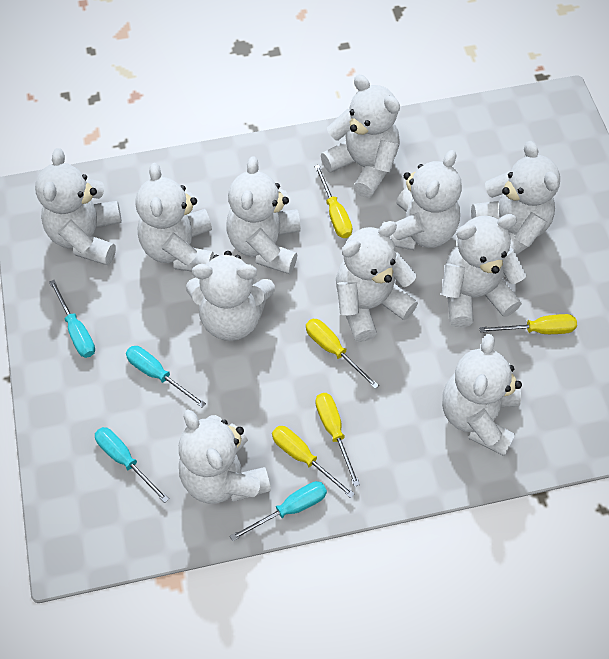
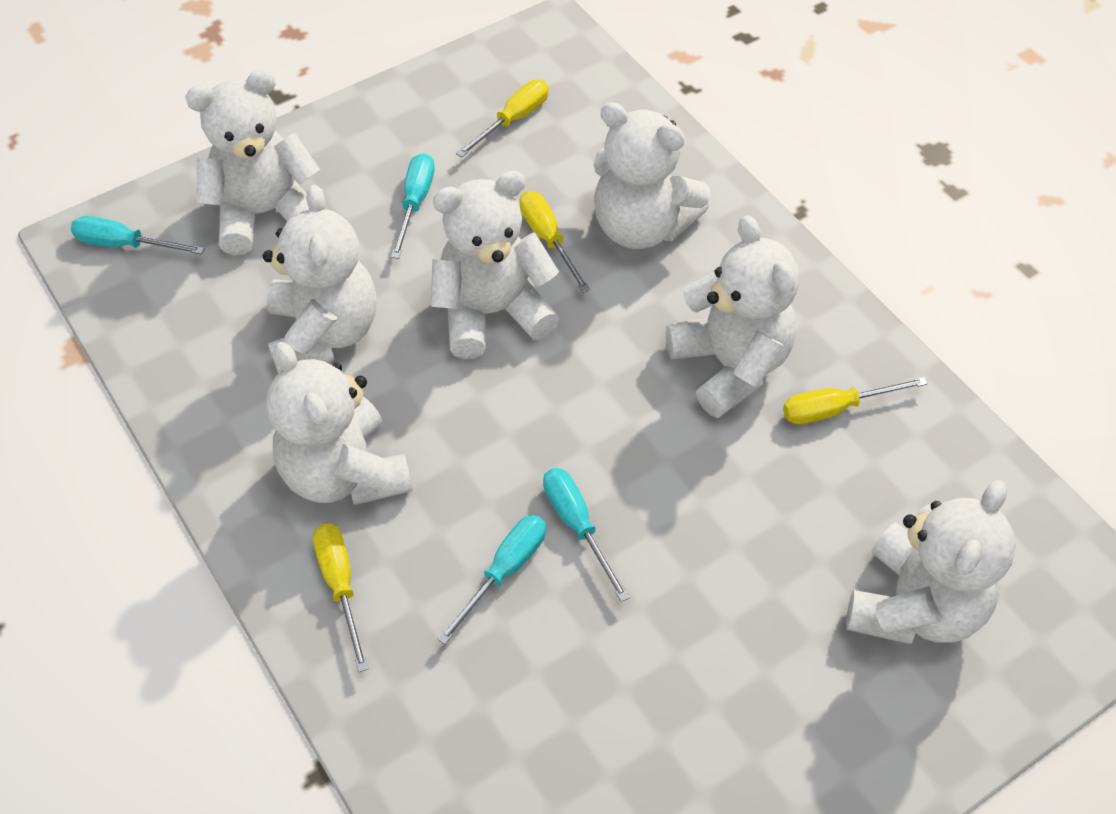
white teddy bear: 11 -> 7
yellow screwdriver: 5 -> 4

